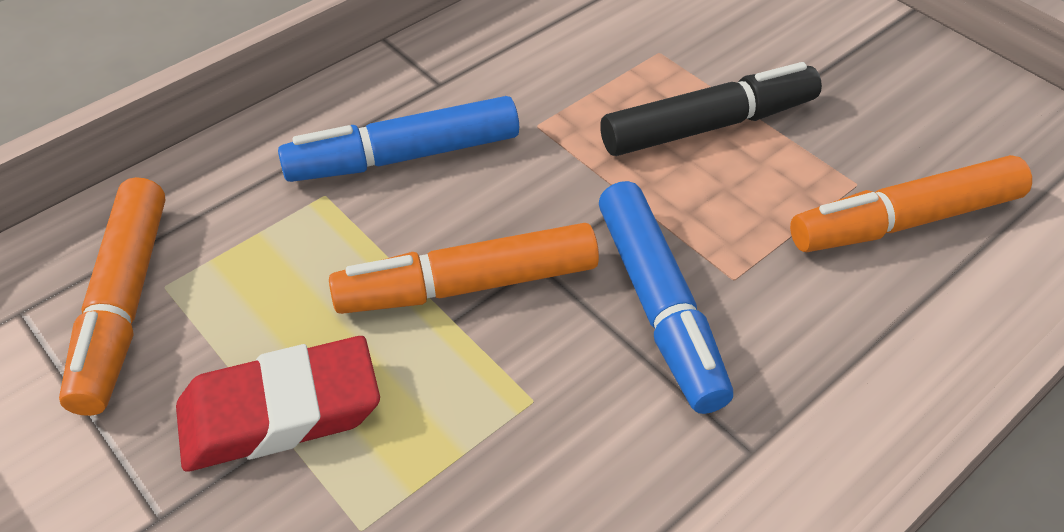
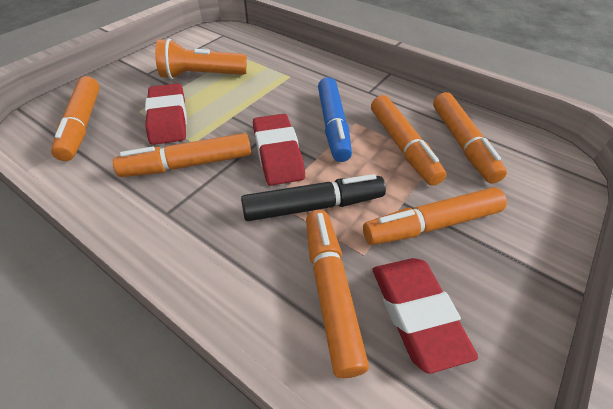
blue marker: 2 -> 1
orange flashlight: 0 -> 1
orange marker: 3 -> 6
red eraser: 1 -> 3

